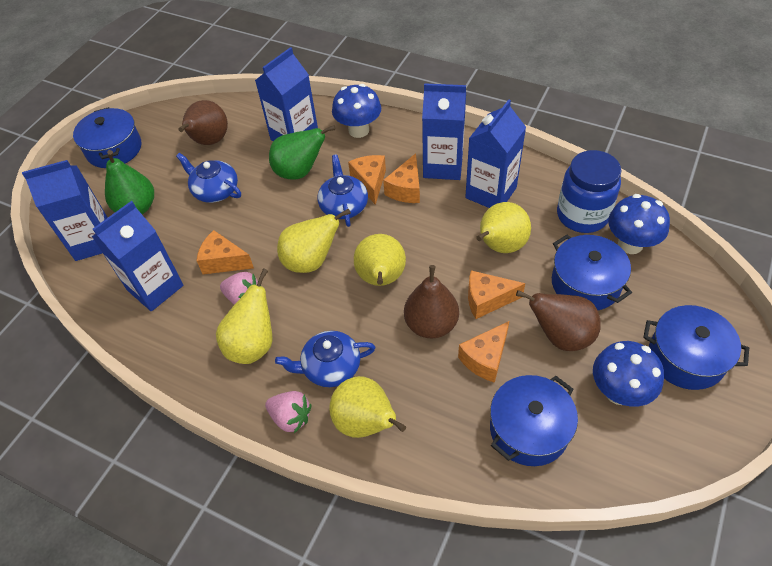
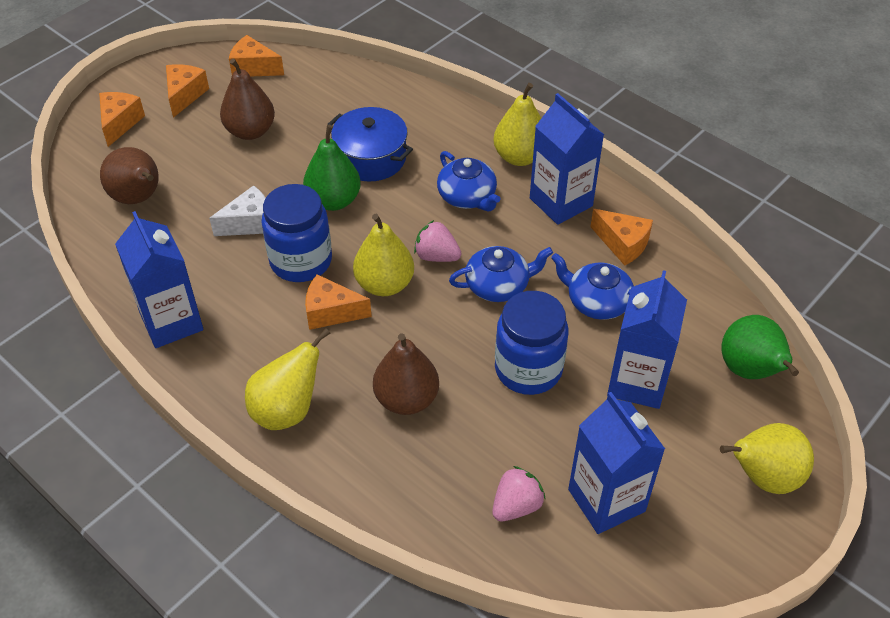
blue carton: 5 -> 4
blue jar: 1 -> 2
blue mushroom: 3 -> 0
blue pot: 4 -> 1
white cheese: 0 -> 1
yellow pear: 5 -> 4

